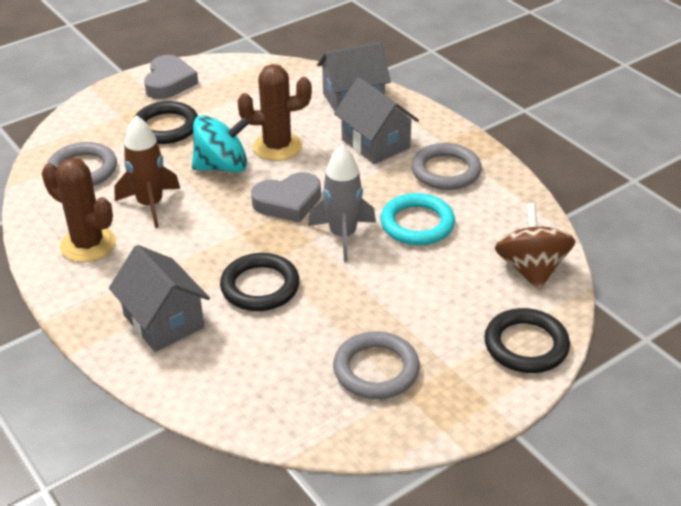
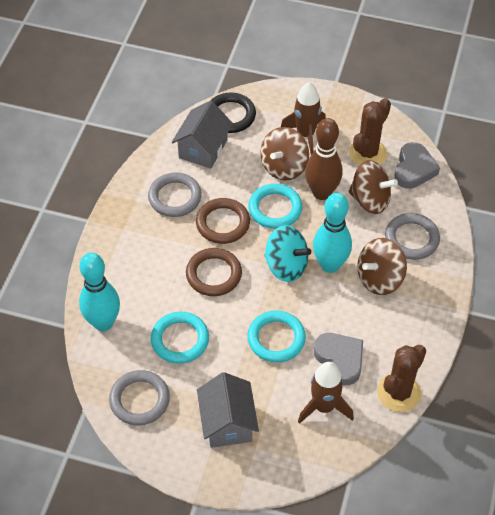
black ring: 3 -> 1
brown bowling pin: 0 -> 1
brown ring: 0 -> 2
brown rocket: 1 -> 2
brown spinning top: 1 -> 3
grey house: 3 -> 2
grey rocket: 1 -> 0
turquoise bowling pin: 0 -> 2
turquoise ring: 1 -> 3

